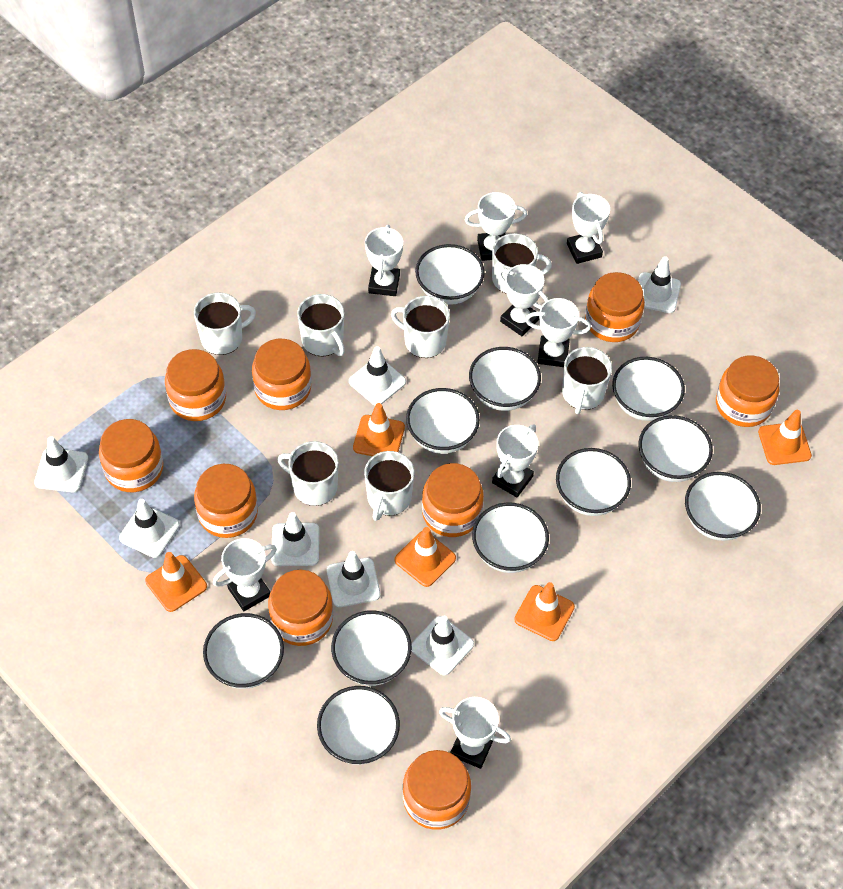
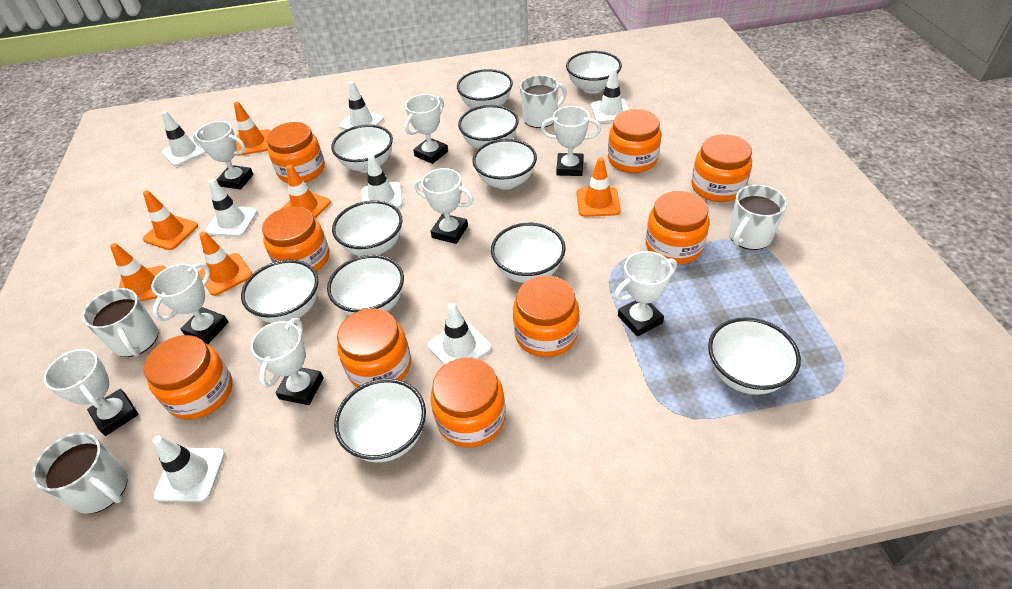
orange traffic cone: 5 -> 6
white mug: 7 -> 4

